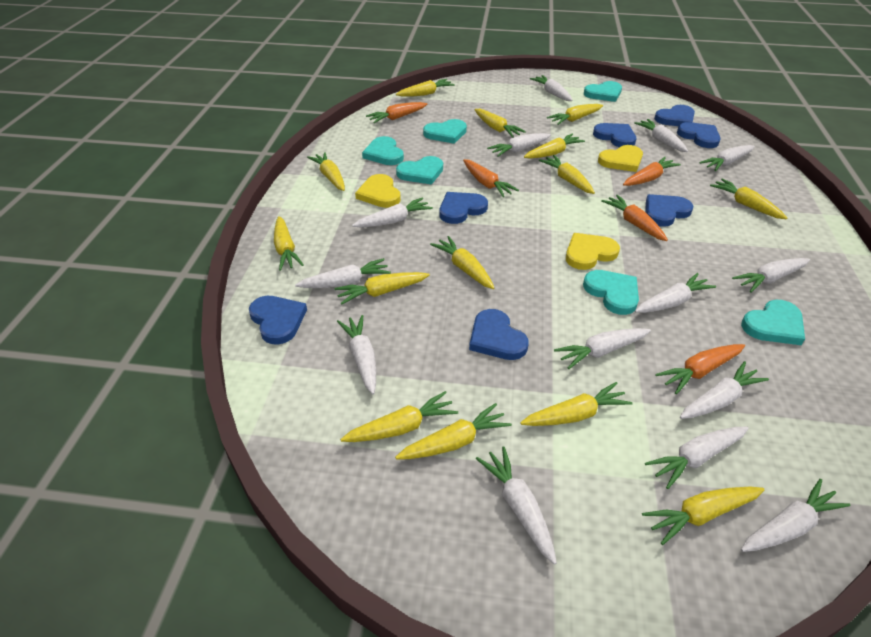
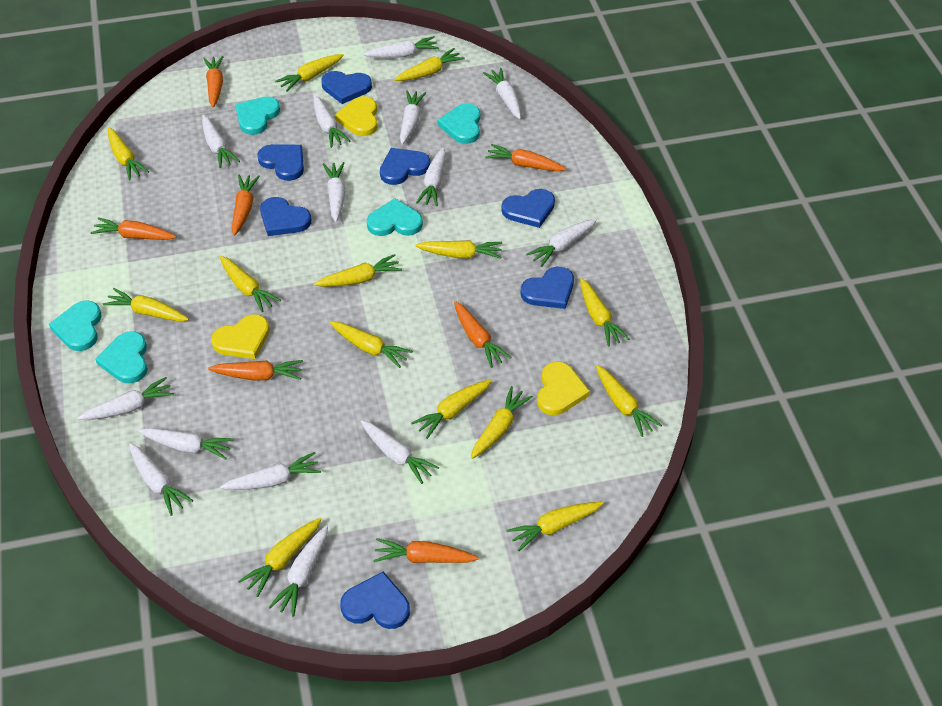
orange carrot: 5 -> 7
turquoise heart: 6 -> 5

